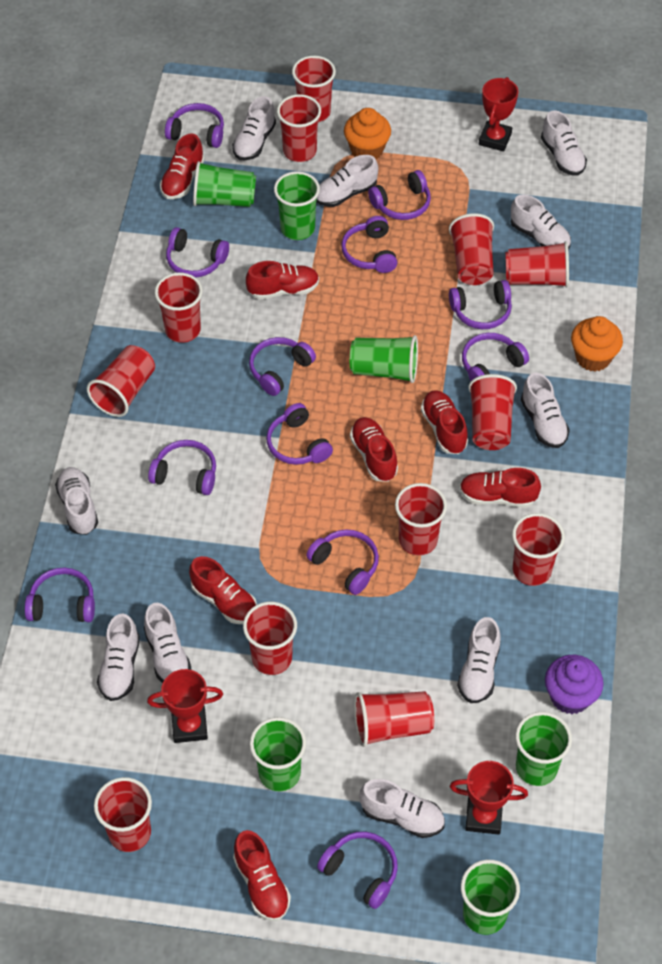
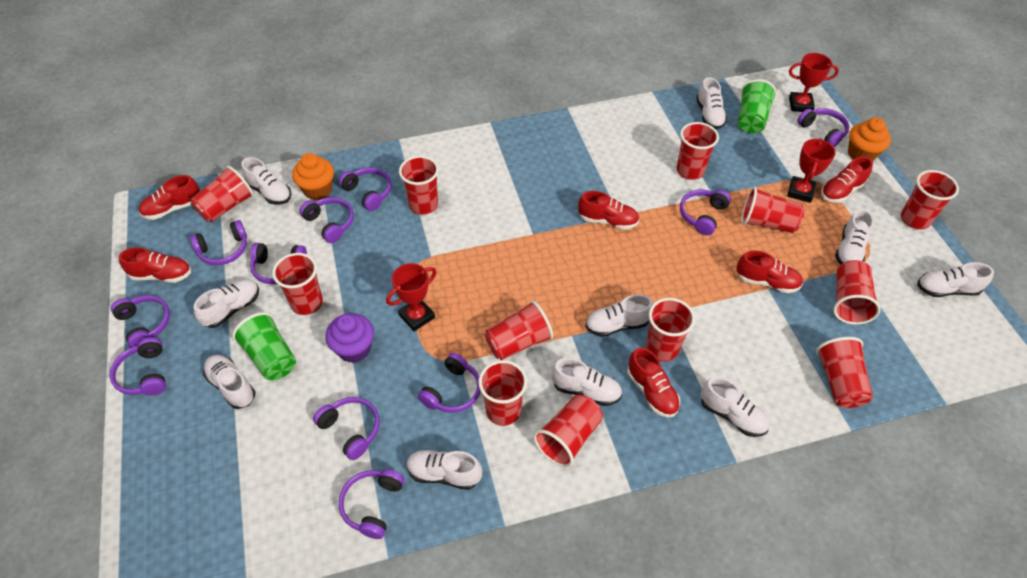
green cup: 6 -> 2
purple headphones: 12 -> 11
red shoe: 7 -> 6

